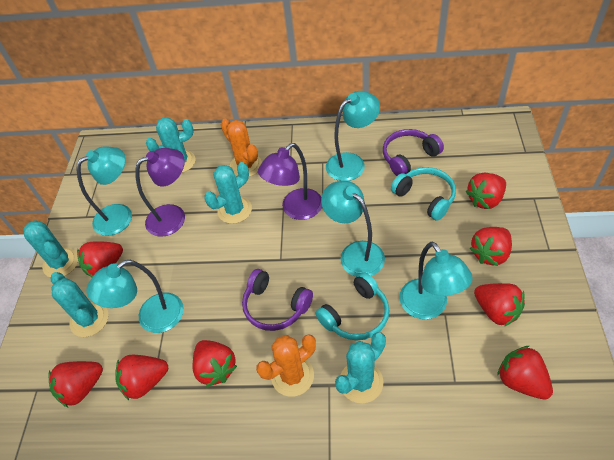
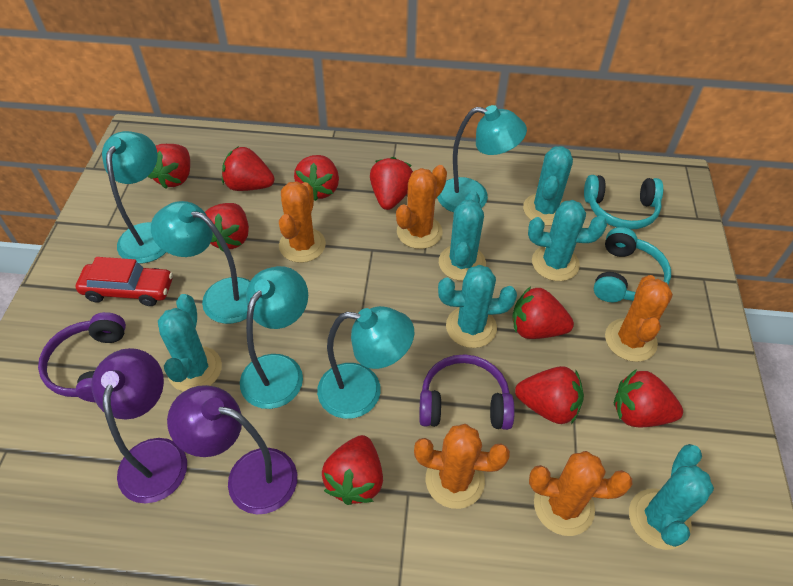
orange cactus: 2 -> 5
red car: 0 -> 1
red strawberry: 8 -> 9
turquoise cactus: 5 -> 6

